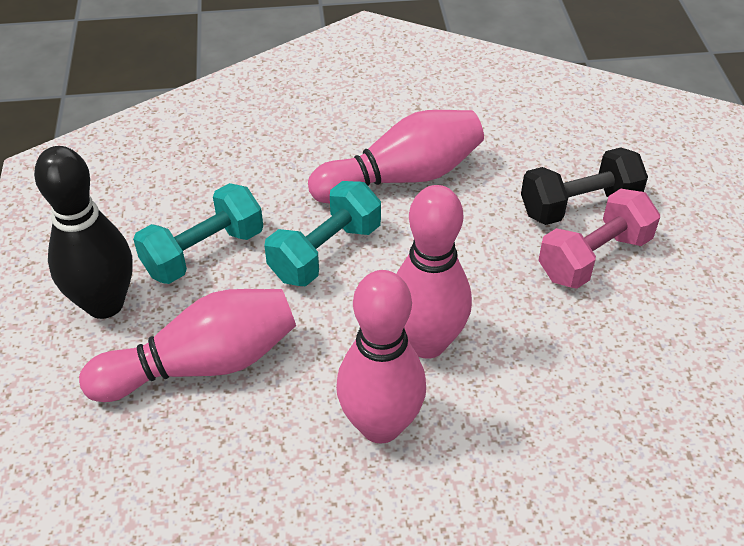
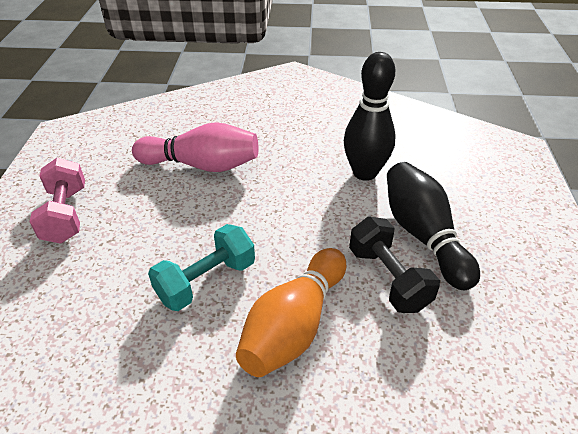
black bowling pin: 1 -> 2
orange bowling pin: 0 -> 1
pink bowling pin: 4 -> 1
turquoise dumbbell: 2 -> 1

